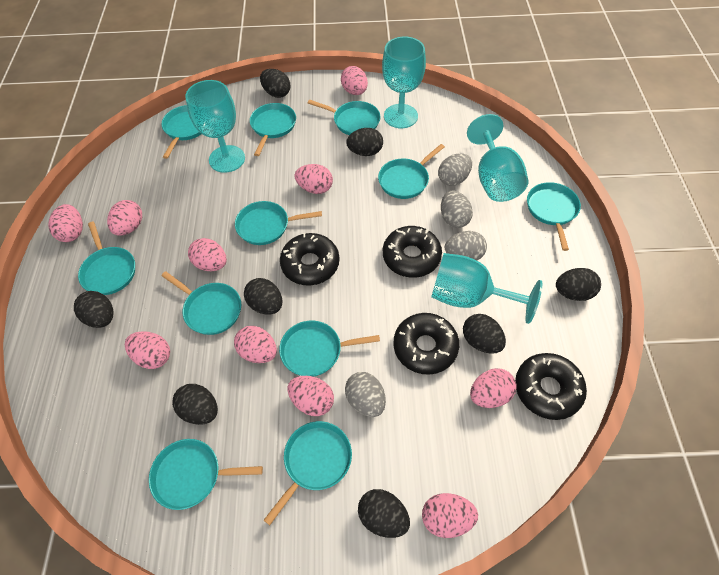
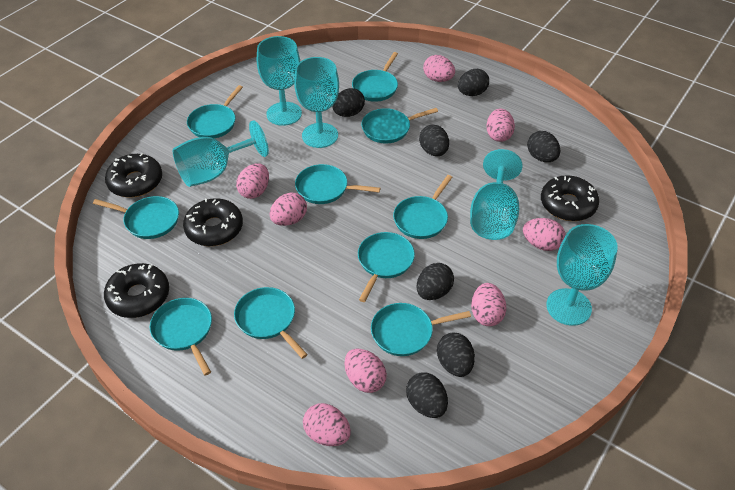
black egg: 8 -> 7
grey egg: 4 -> 0
pink egg: 10 -> 8
turquoise goblet: 4 -> 5
turquoise pan: 11 -> 10

